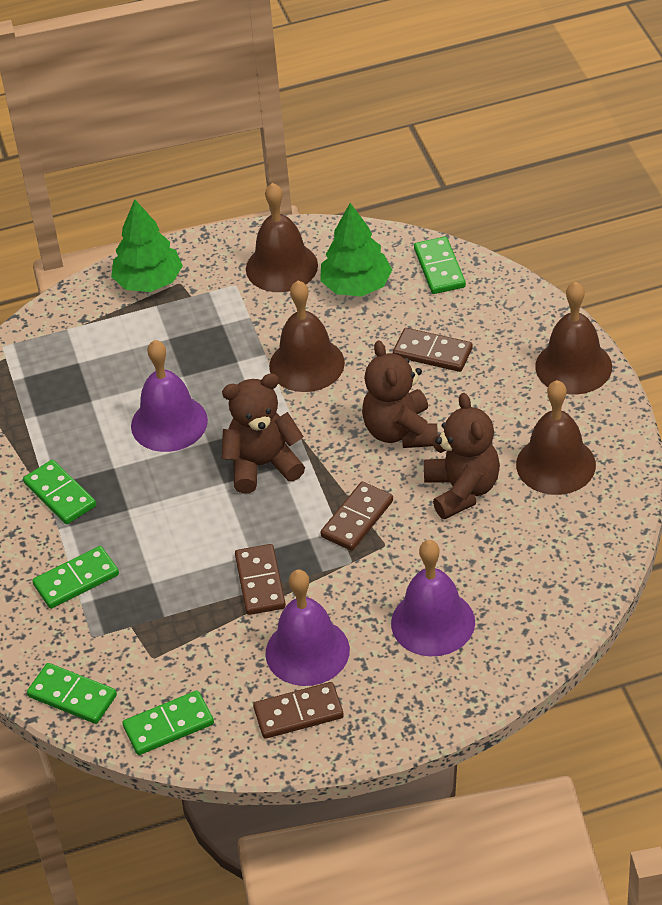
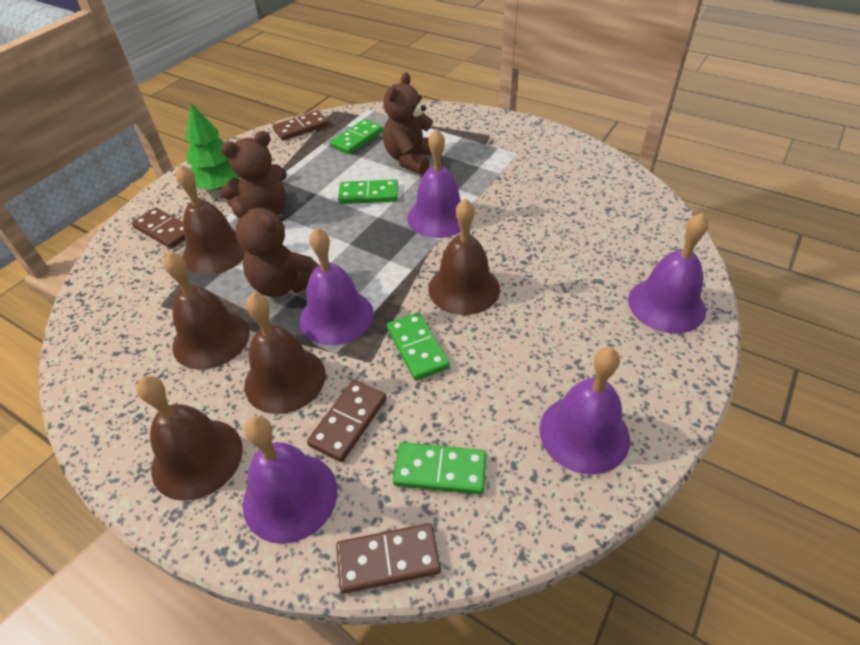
brown bell: 4 -> 5
green domino: 5 -> 4
green tree: 2 -> 1
purple bell: 3 -> 5

